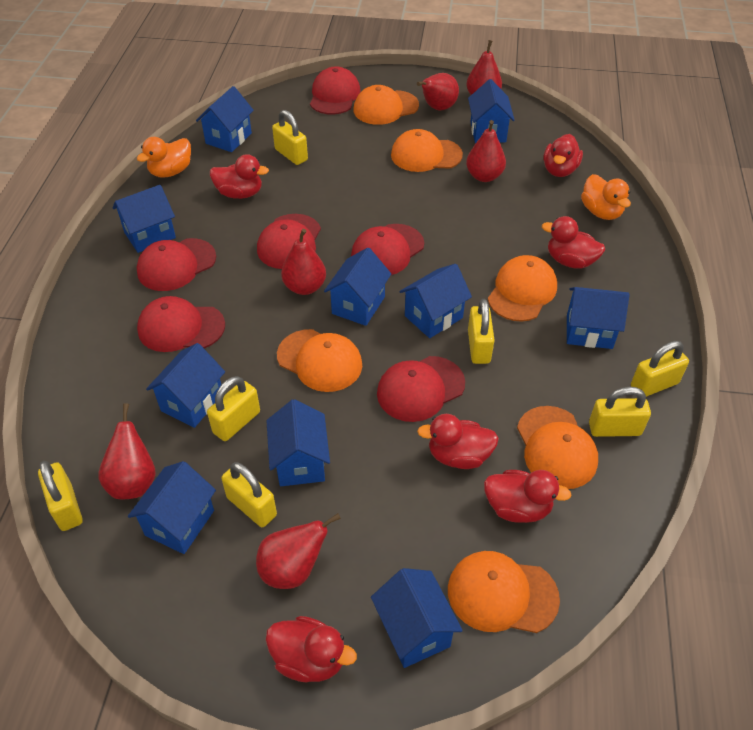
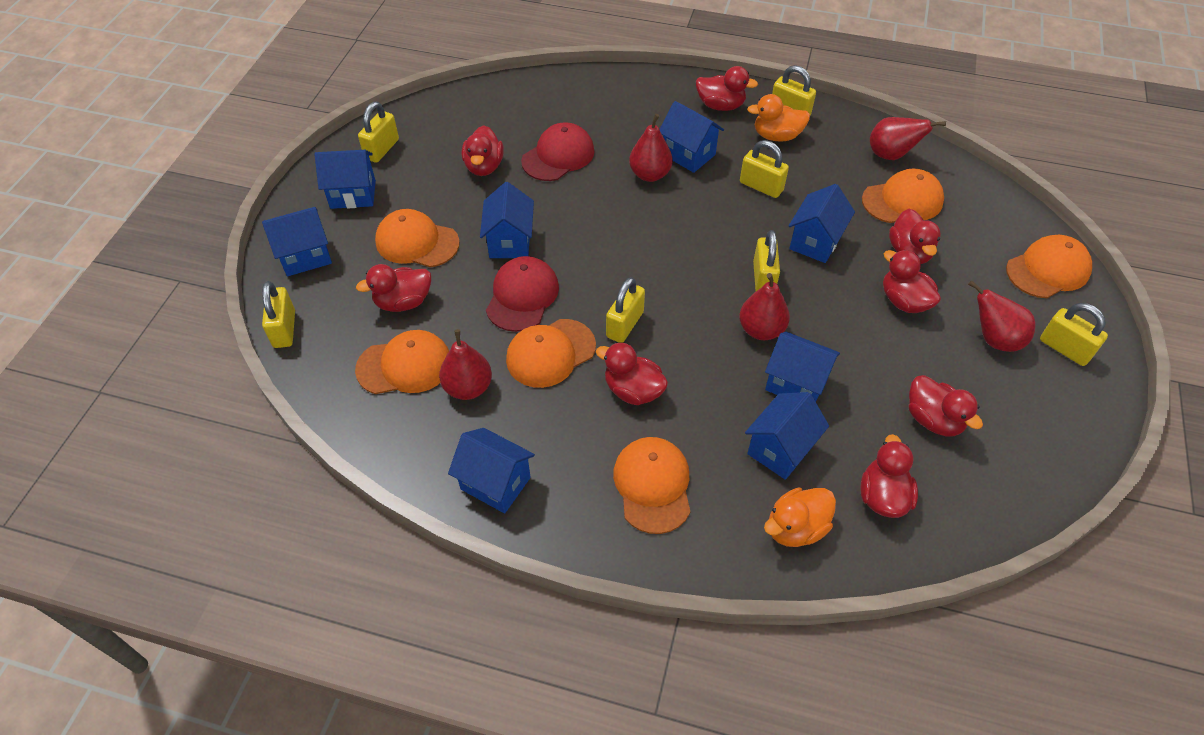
blue house: 10 -> 8
red cap: 6 -> 2
red duck: 6 -> 8
red pear: 6 -> 5

